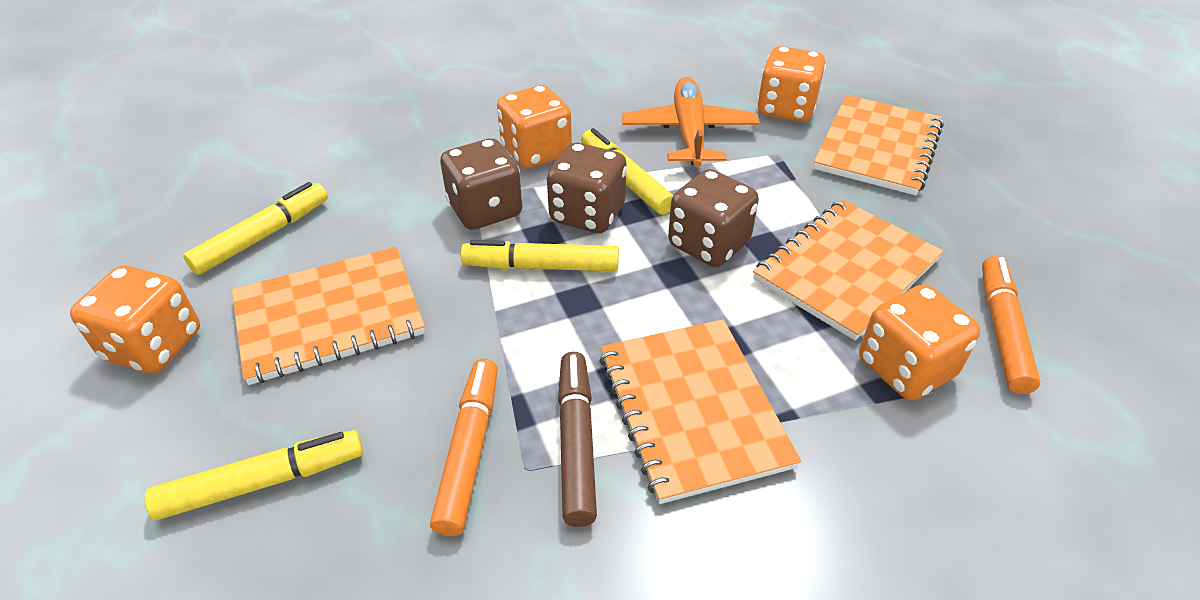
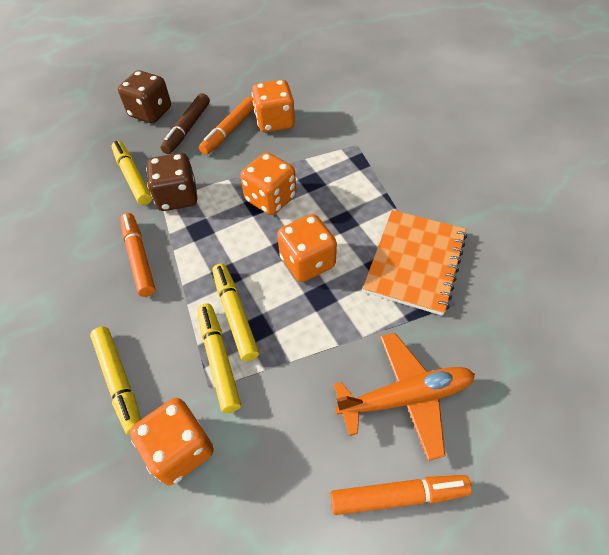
brown dice: 3 -> 2
orange marker: 2 -> 3
orange notebook: 4 -> 1

